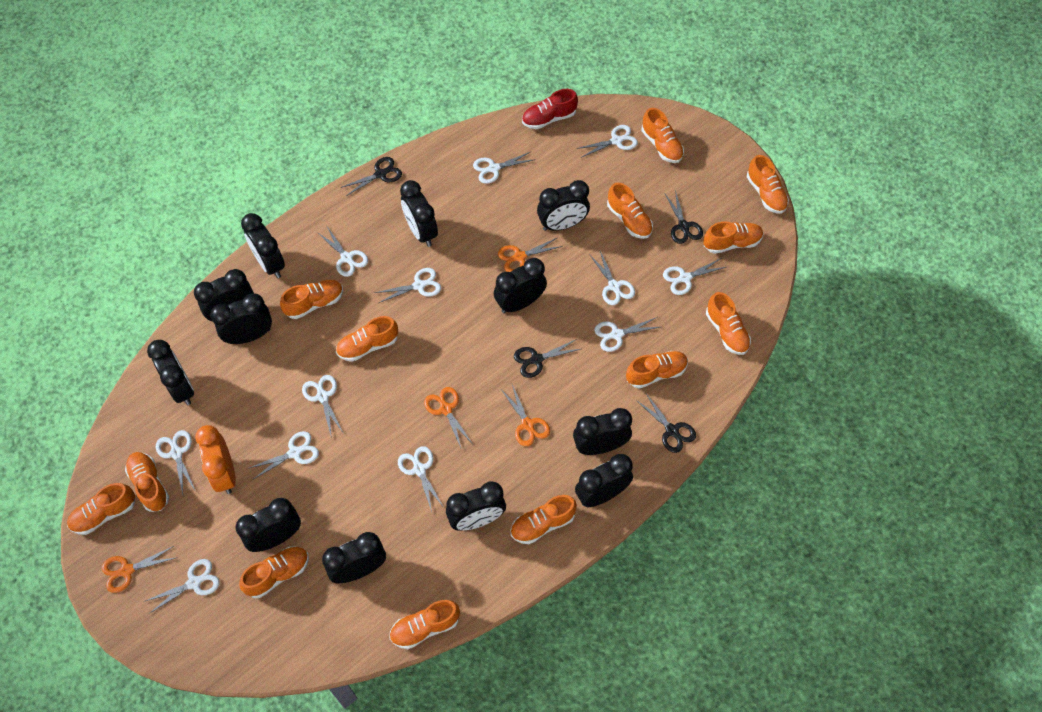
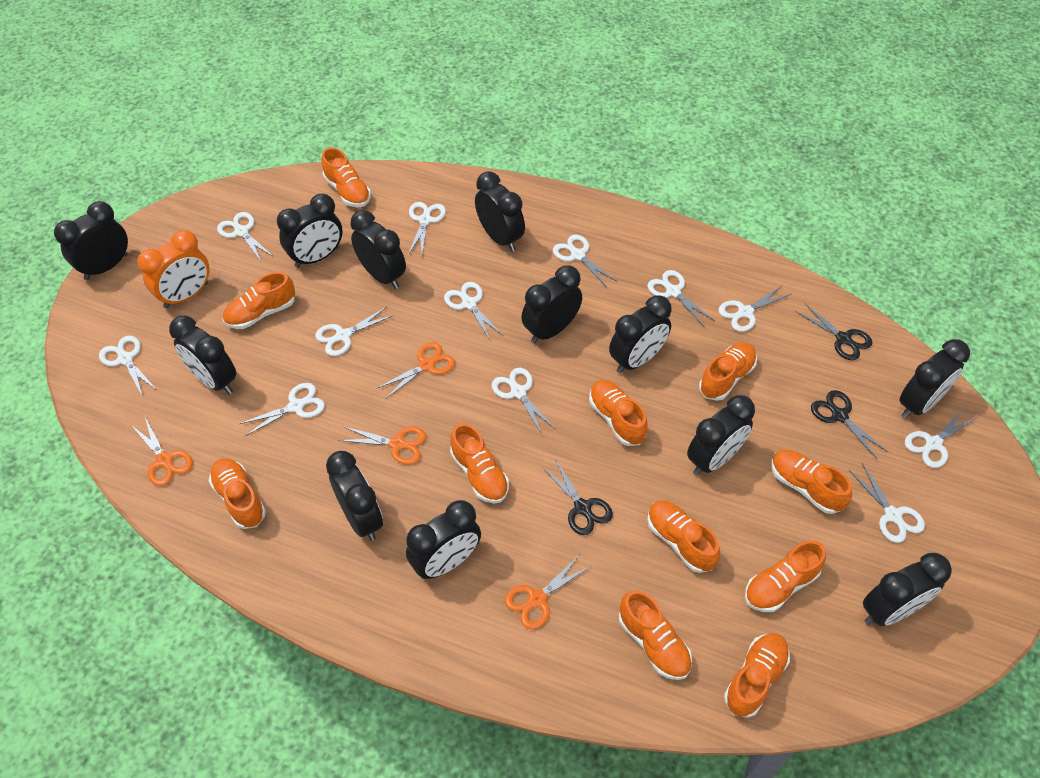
black scissors: 4 -> 3
orange shoe: 13 -> 11
red shoe: 1 -> 0

